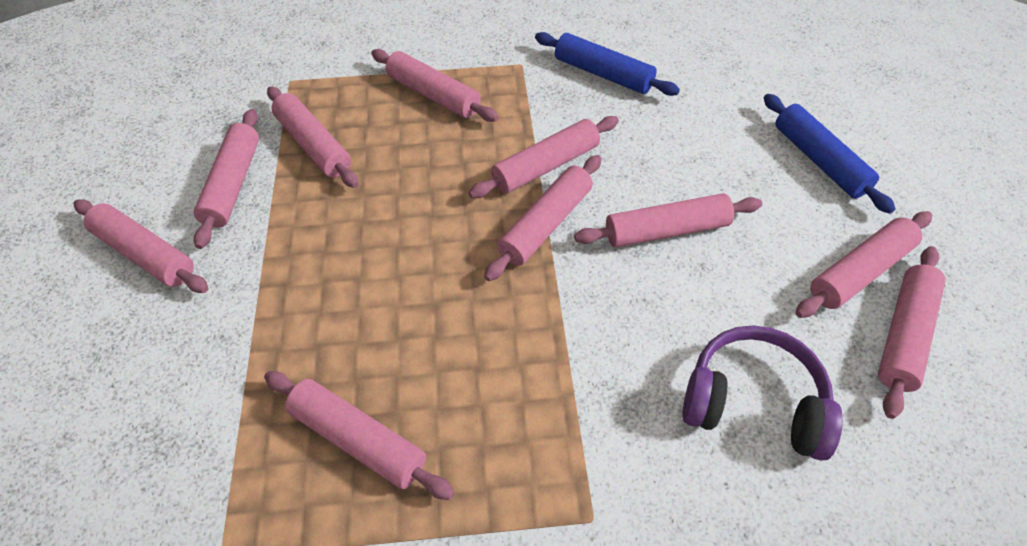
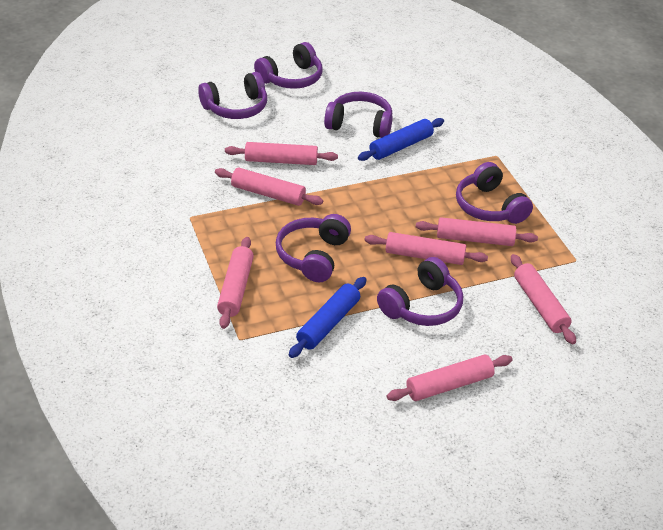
pink rolling pin: 10 -> 7
purple headphones: 1 -> 6

